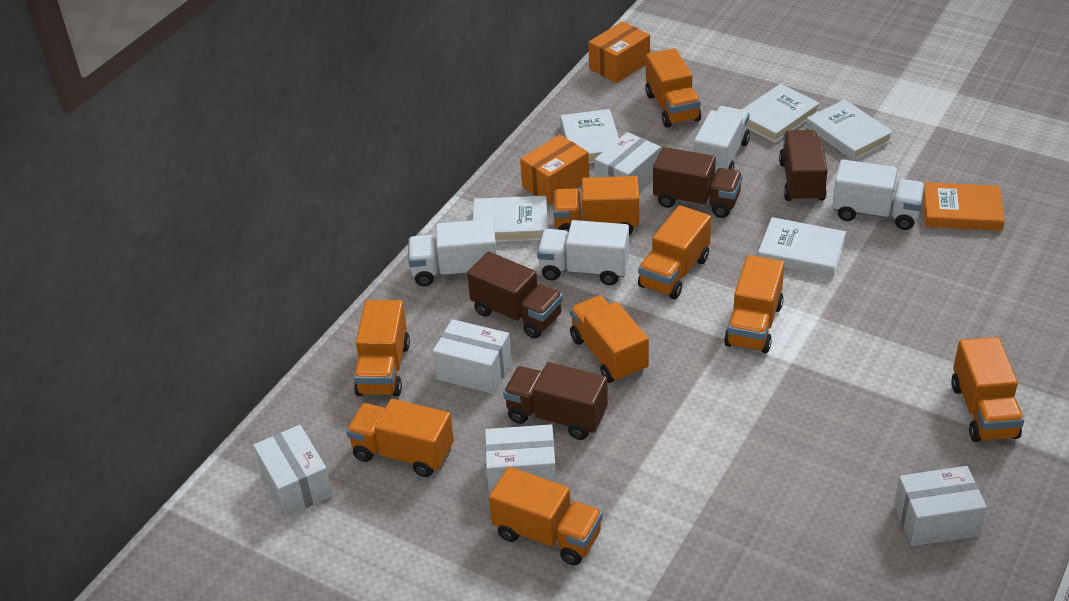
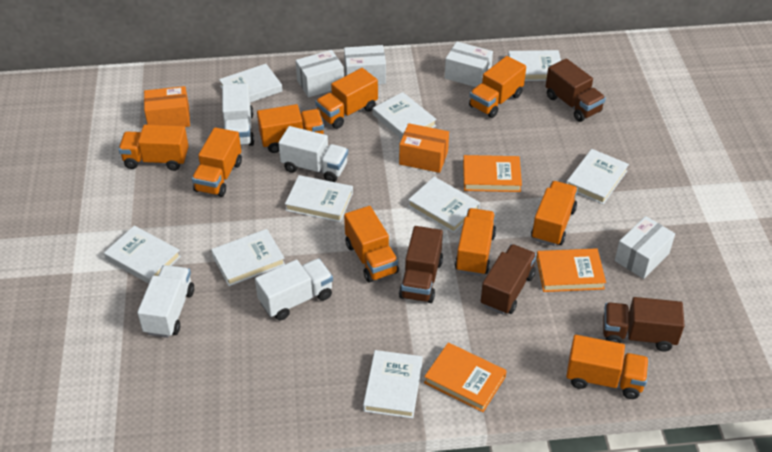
orange book: 1 -> 3
white book: 5 -> 9
white box: 5 -> 4

